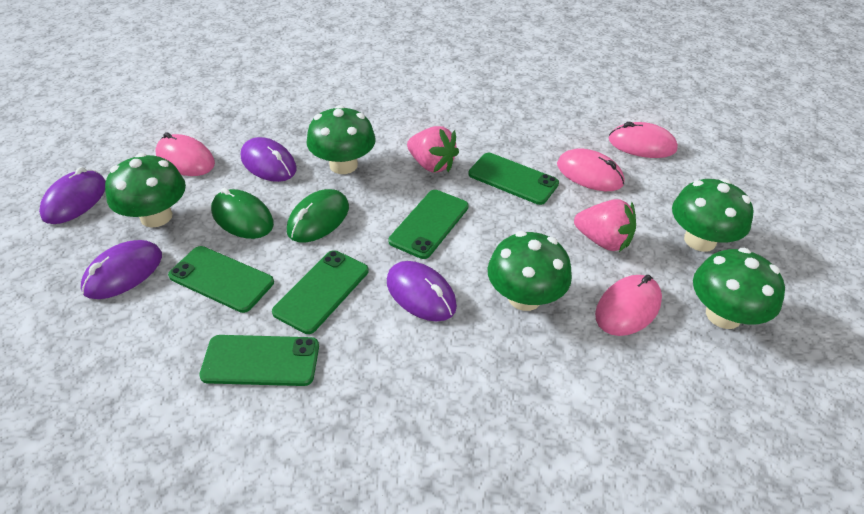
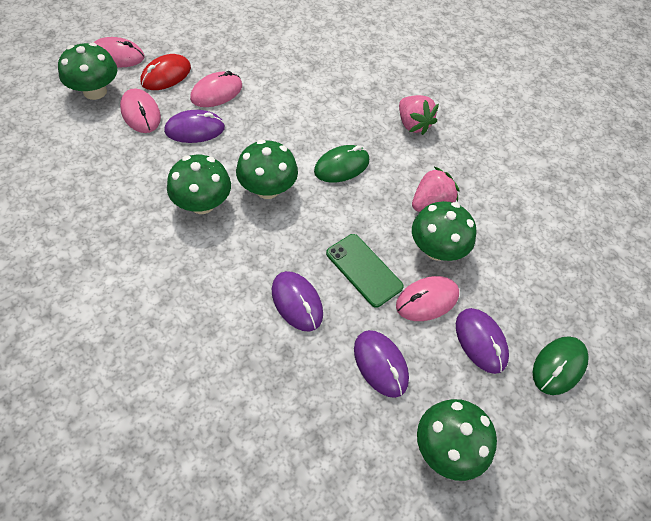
green phone: 5 -> 1
red mouse: 0 -> 1

